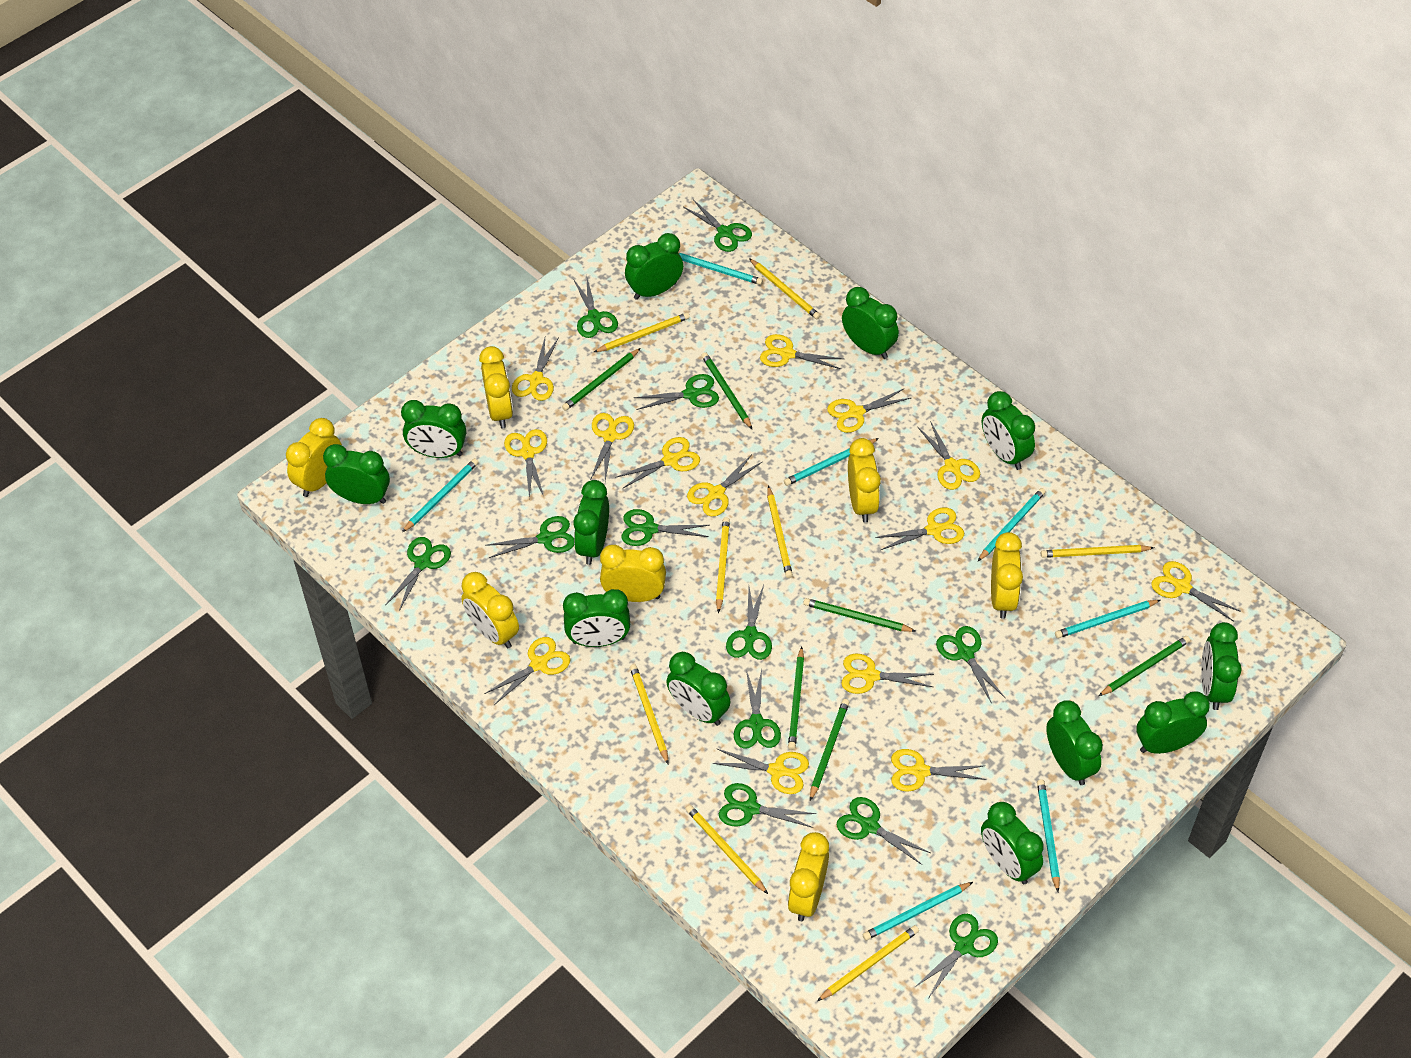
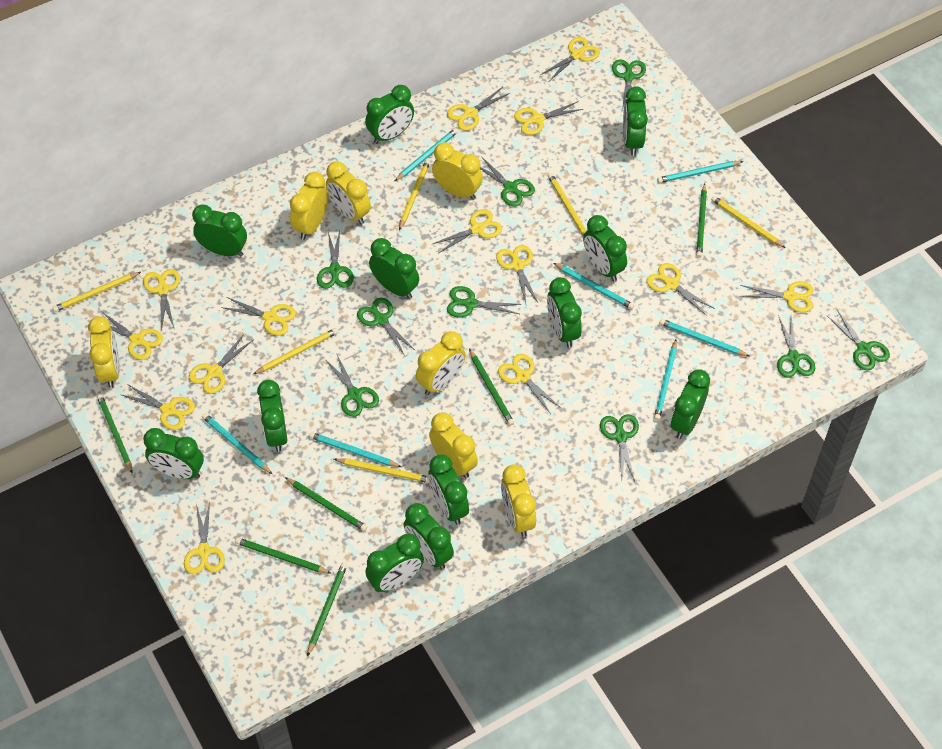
green scissors: 12 -> 9
yellow pencil: 8 -> 6

